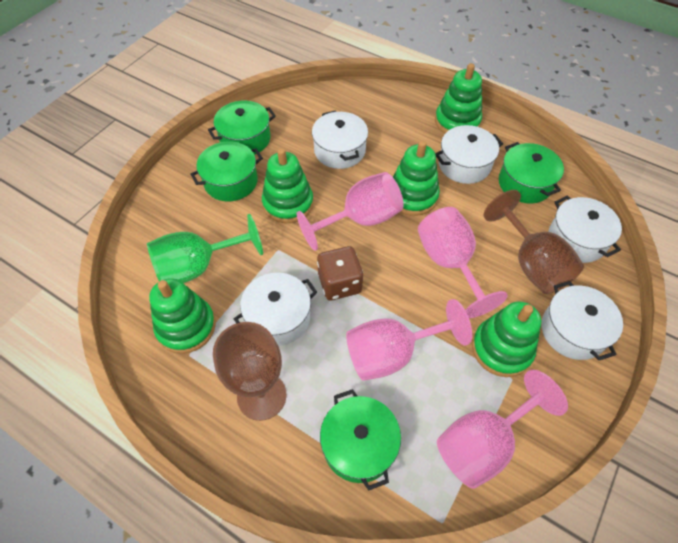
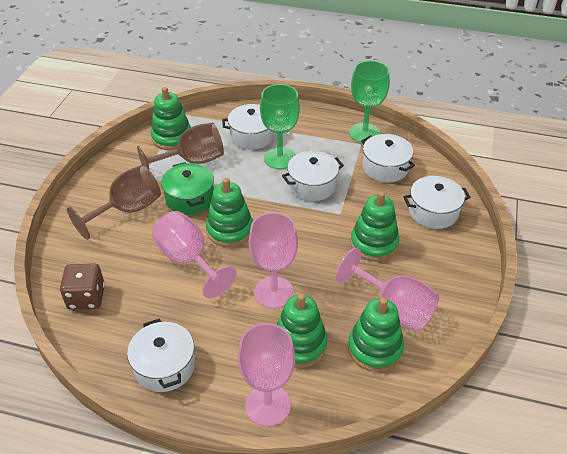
green goblet: 1 -> 2
green pot: 4 -> 1

